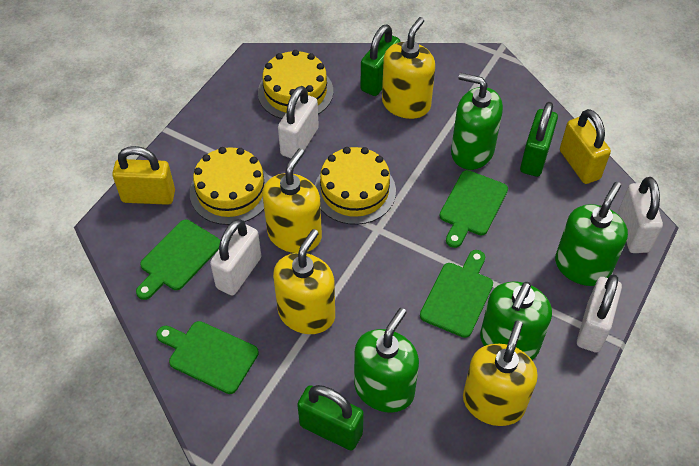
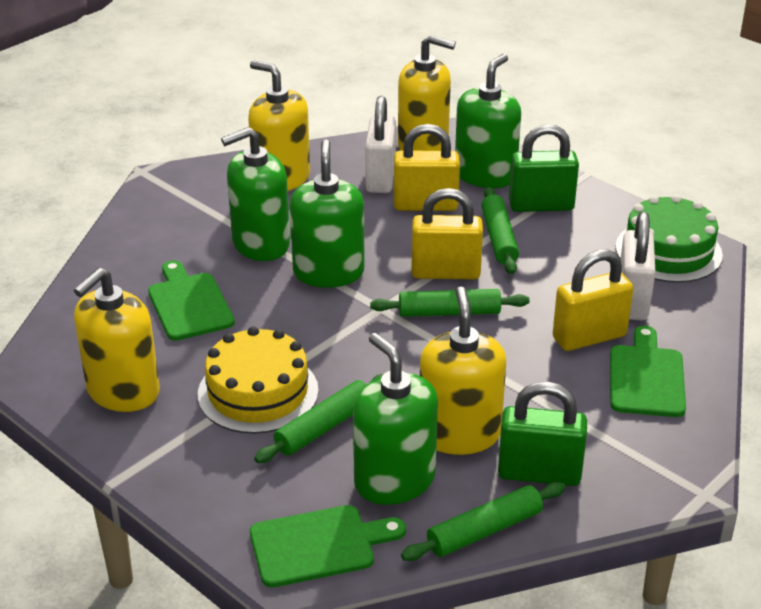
green cake: 0 -> 1
green cutting board: 4 -> 3
green padlock: 3 -> 2
green rolling pin: 0 -> 4
white padlock: 4 -> 2
yellow cake: 3 -> 1
yellow padlock: 2 -> 3

